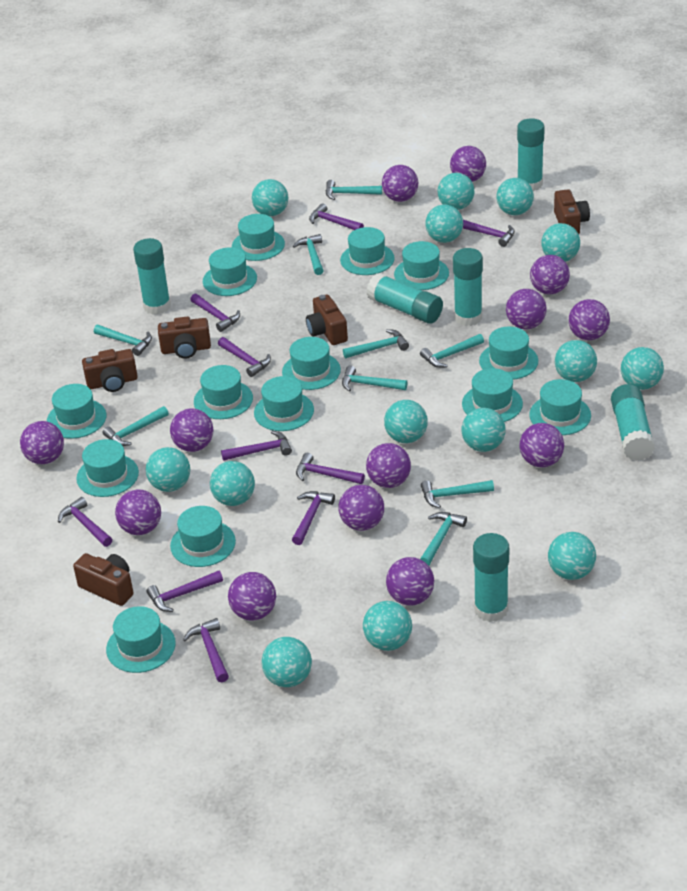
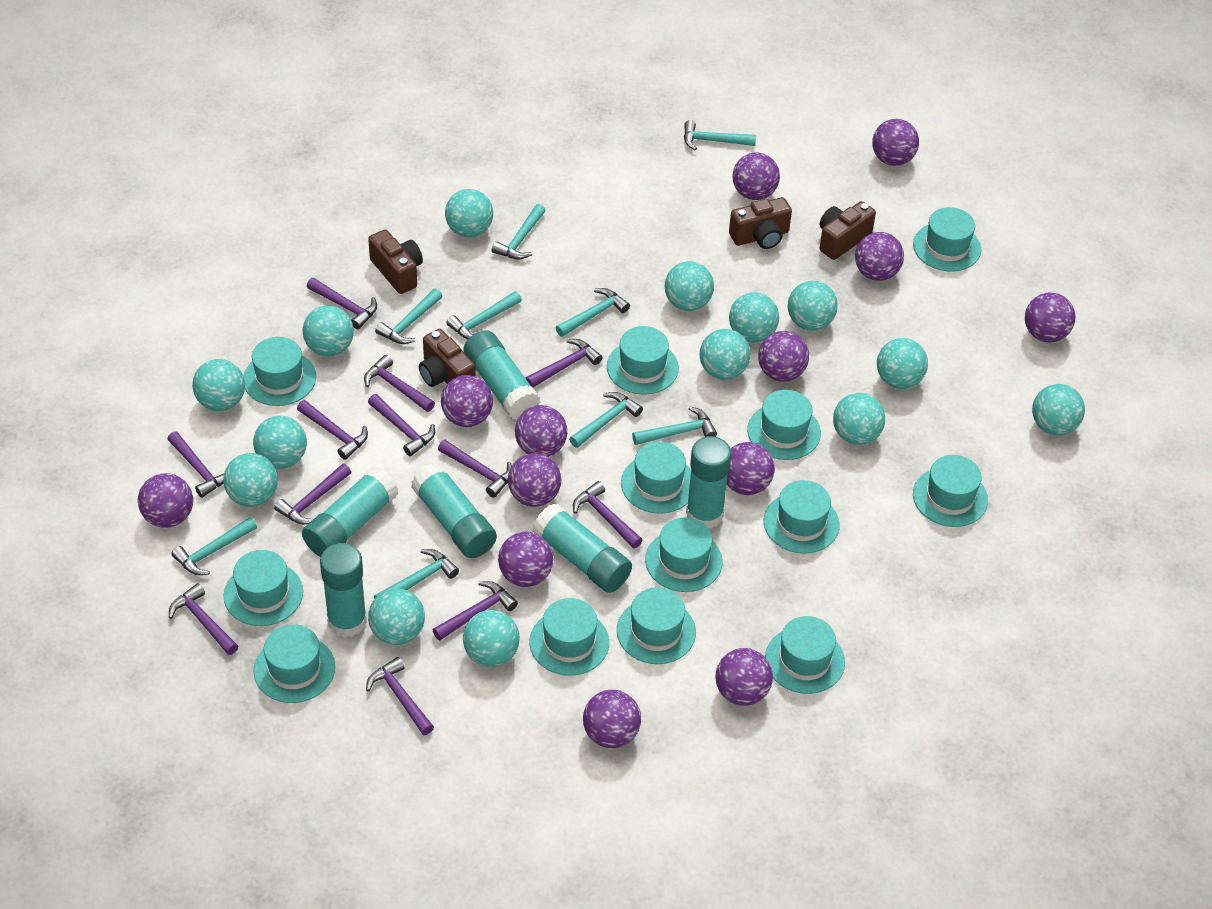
brown camera: 5 -> 4
purple hammer: 10 -> 12
turquoise hat: 14 -> 13

